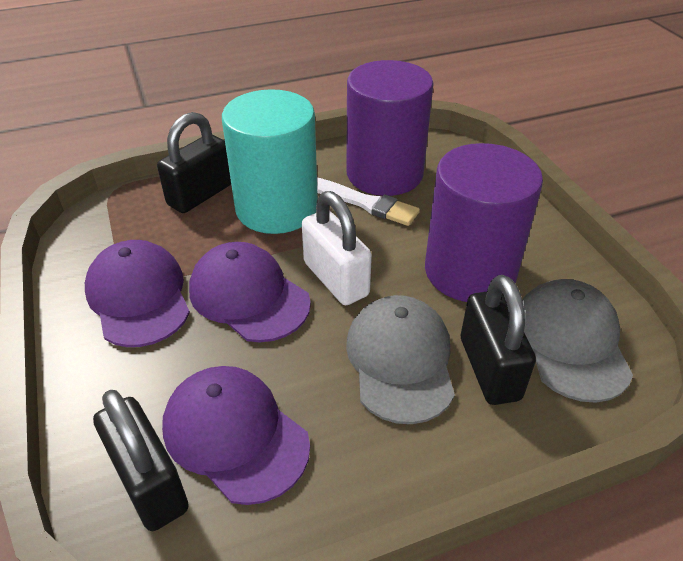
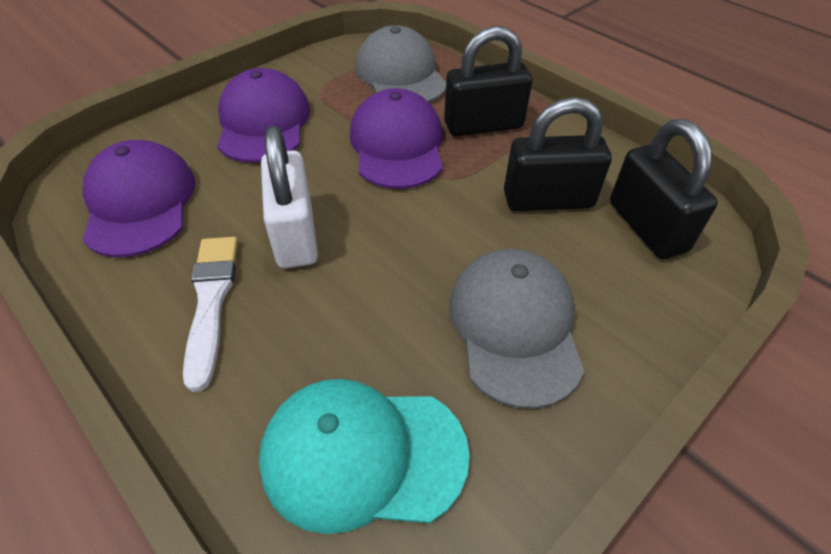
purple cylinder: 2 -> 0
turquoise cap: 0 -> 1
turquoise cylinder: 1 -> 0

